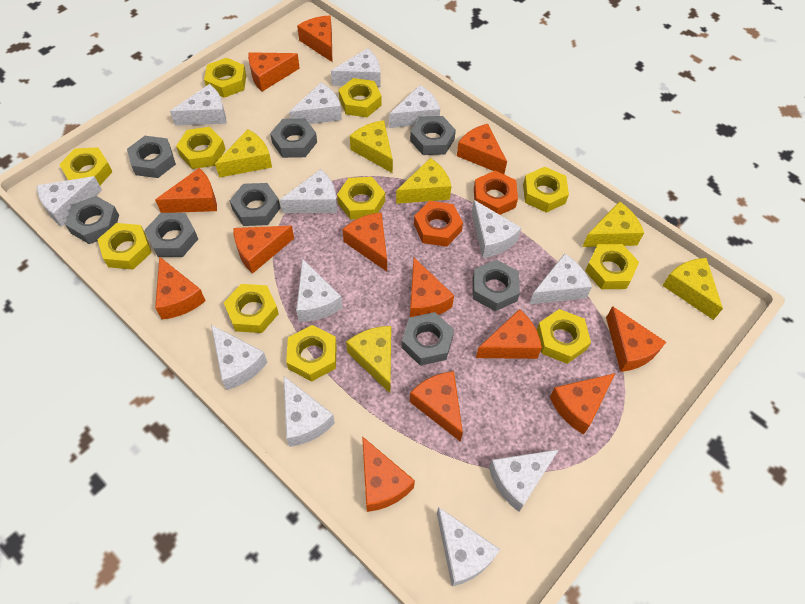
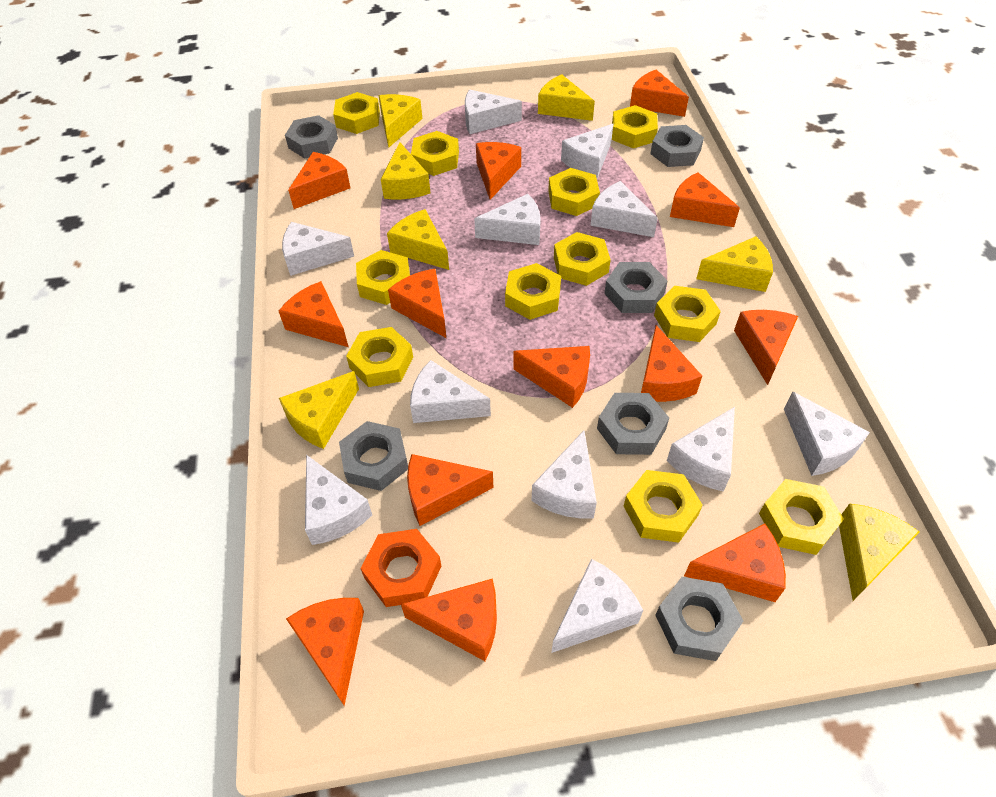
grey nut: 8 -> 6
orange nut: 2 -> 1
white cheese: 13 -> 11
yellow cheese: 6 -> 7

